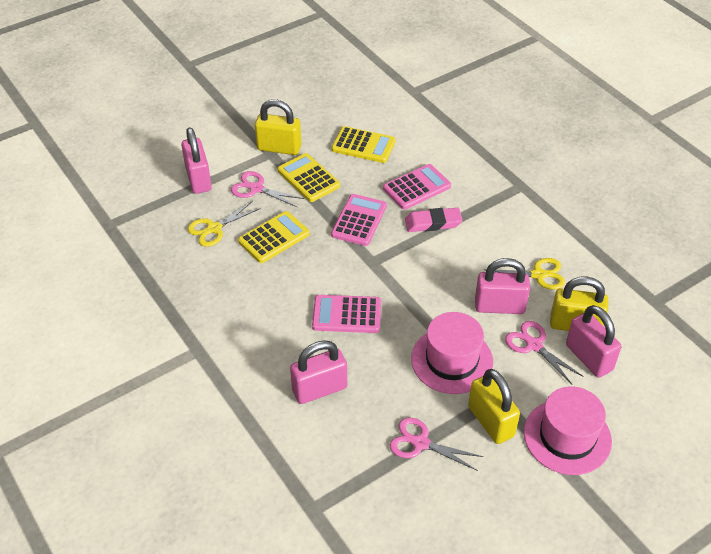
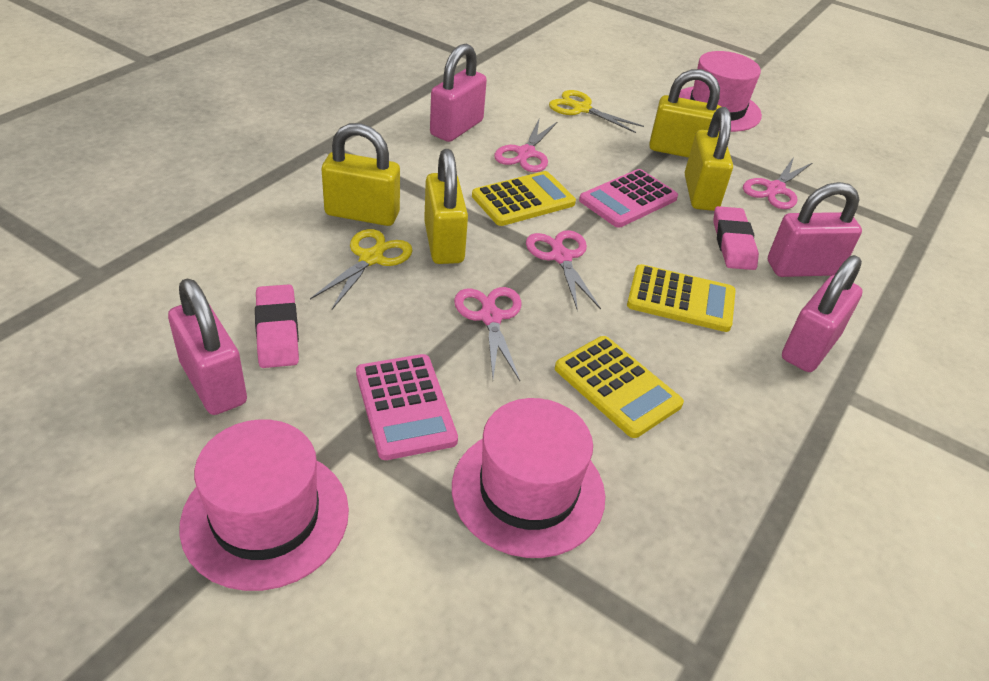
pink calculator: 3 -> 2
pink eraser: 1 -> 2
pink hat: 2 -> 3
pink scissors: 3 -> 4
yellow padlock: 3 -> 4

